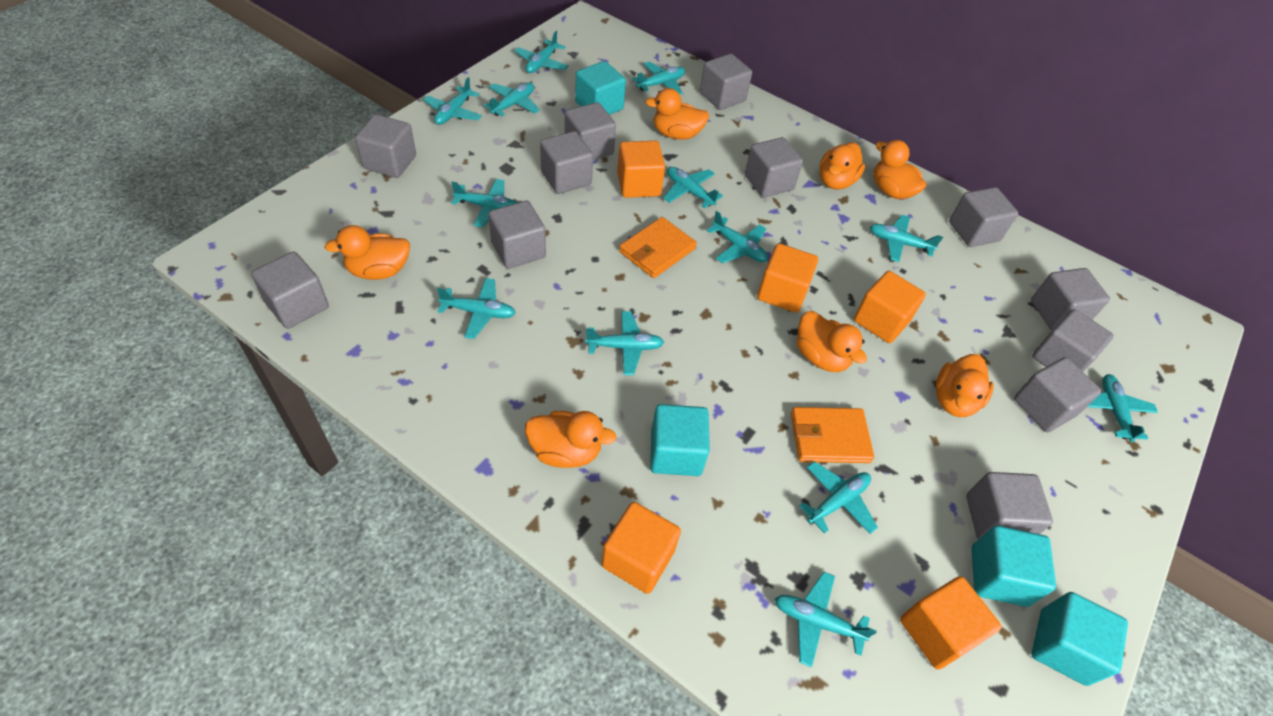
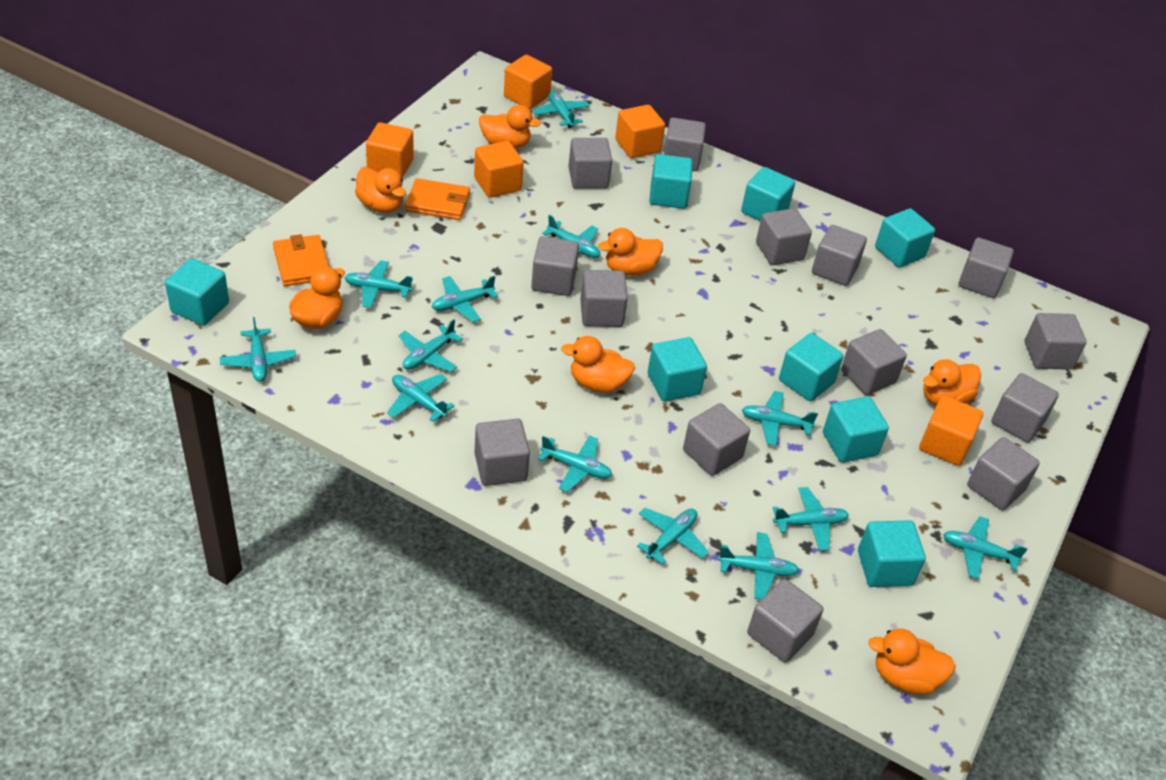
grey cube: 12 -> 14
turquoise cube: 4 -> 8

